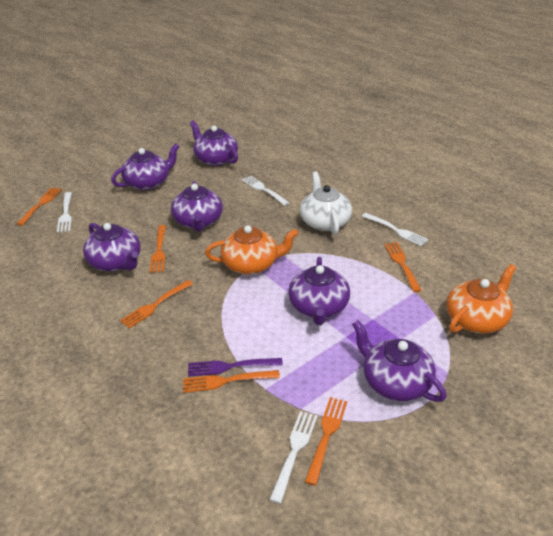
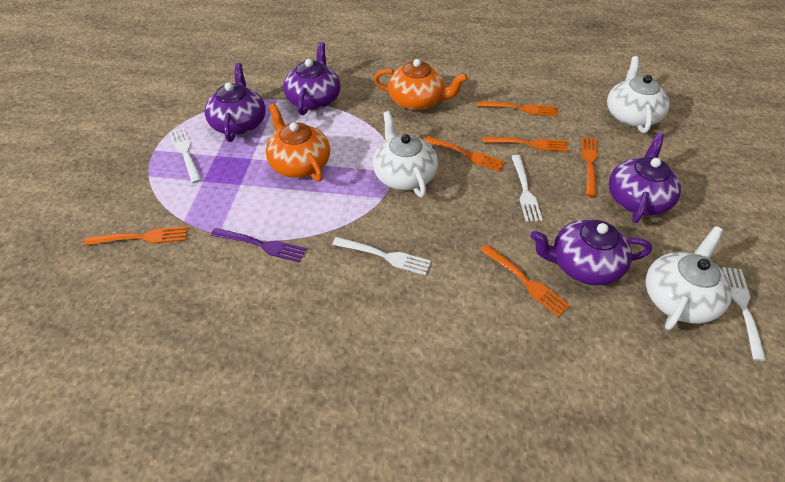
purple teapot: 6 -> 4
white teapot: 1 -> 3

